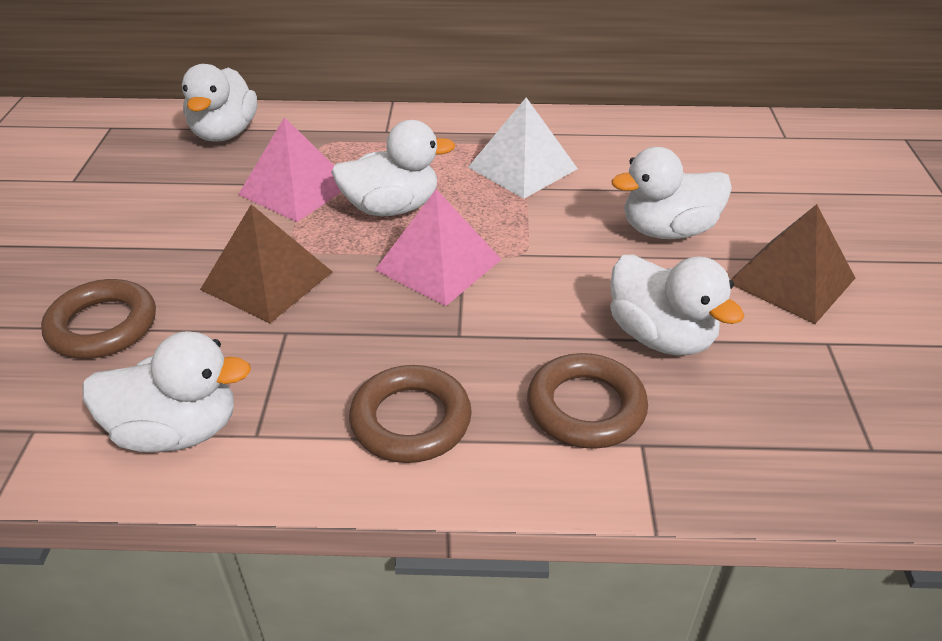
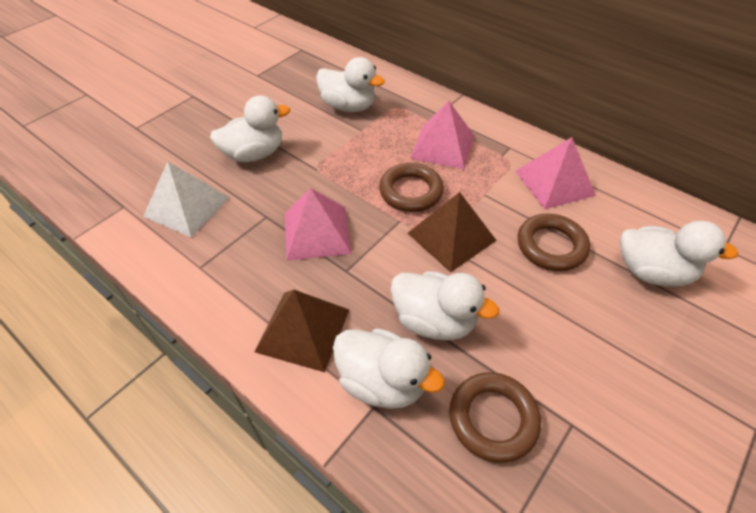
pink pyramid: 2 -> 3

